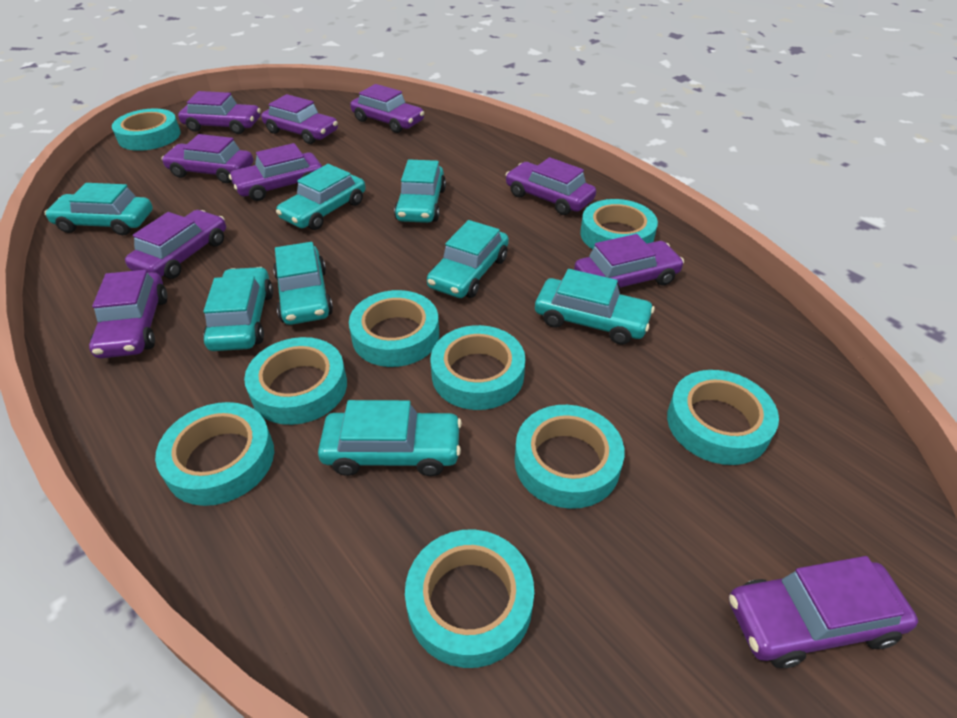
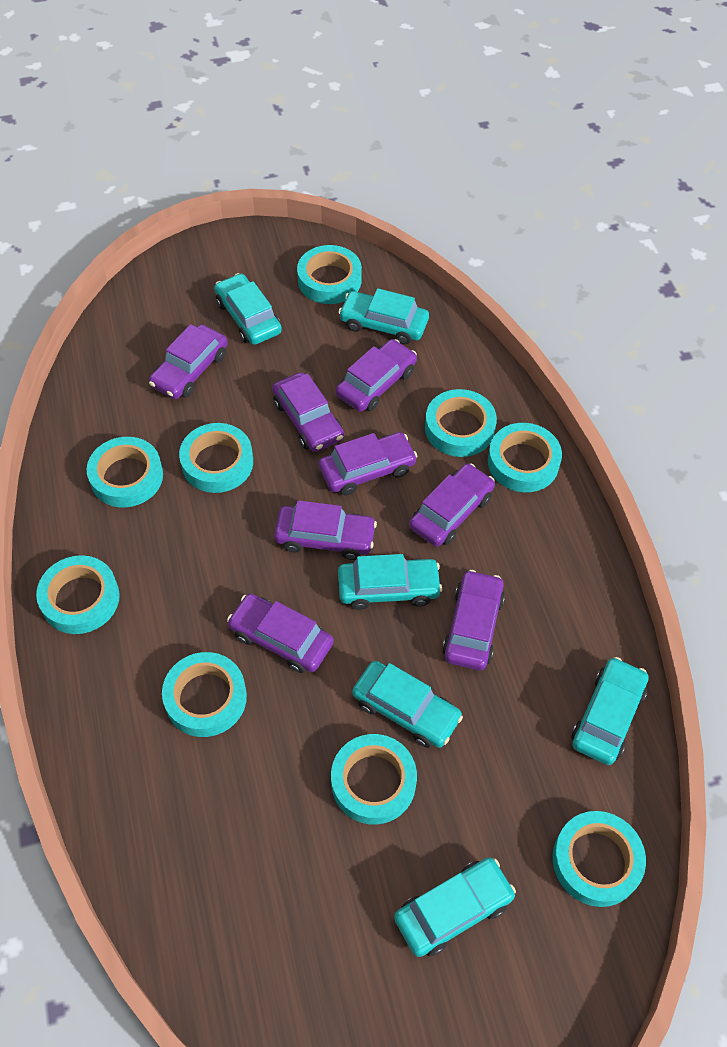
purple car: 10 -> 8
turquoise car: 8 -> 6

